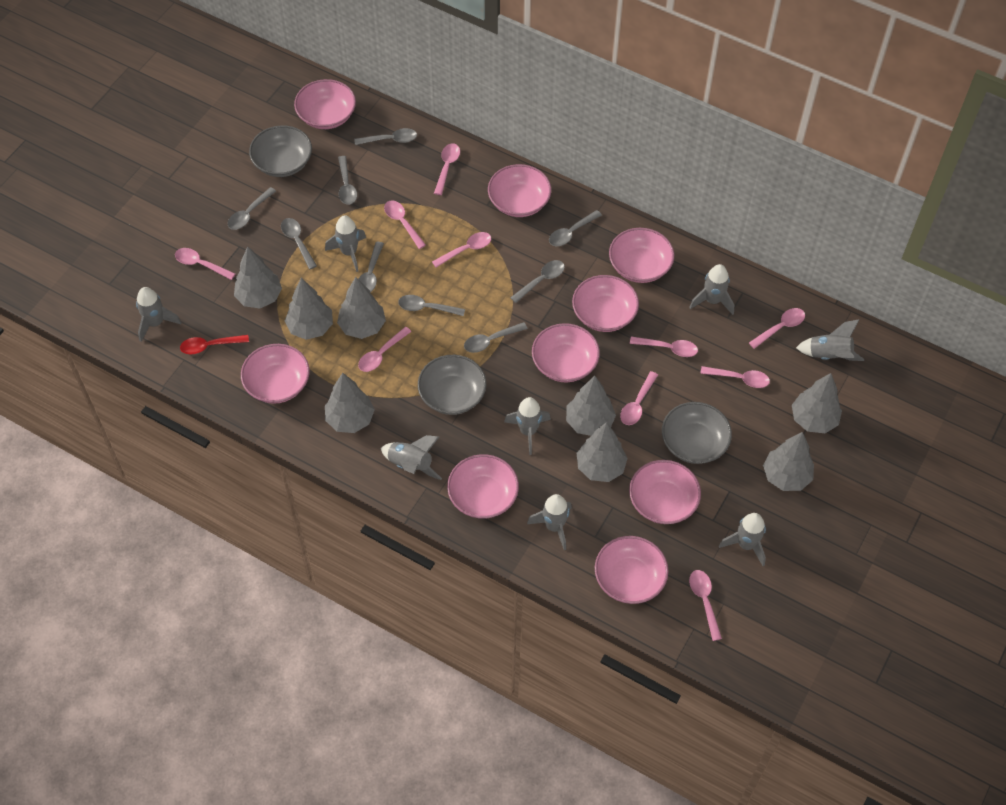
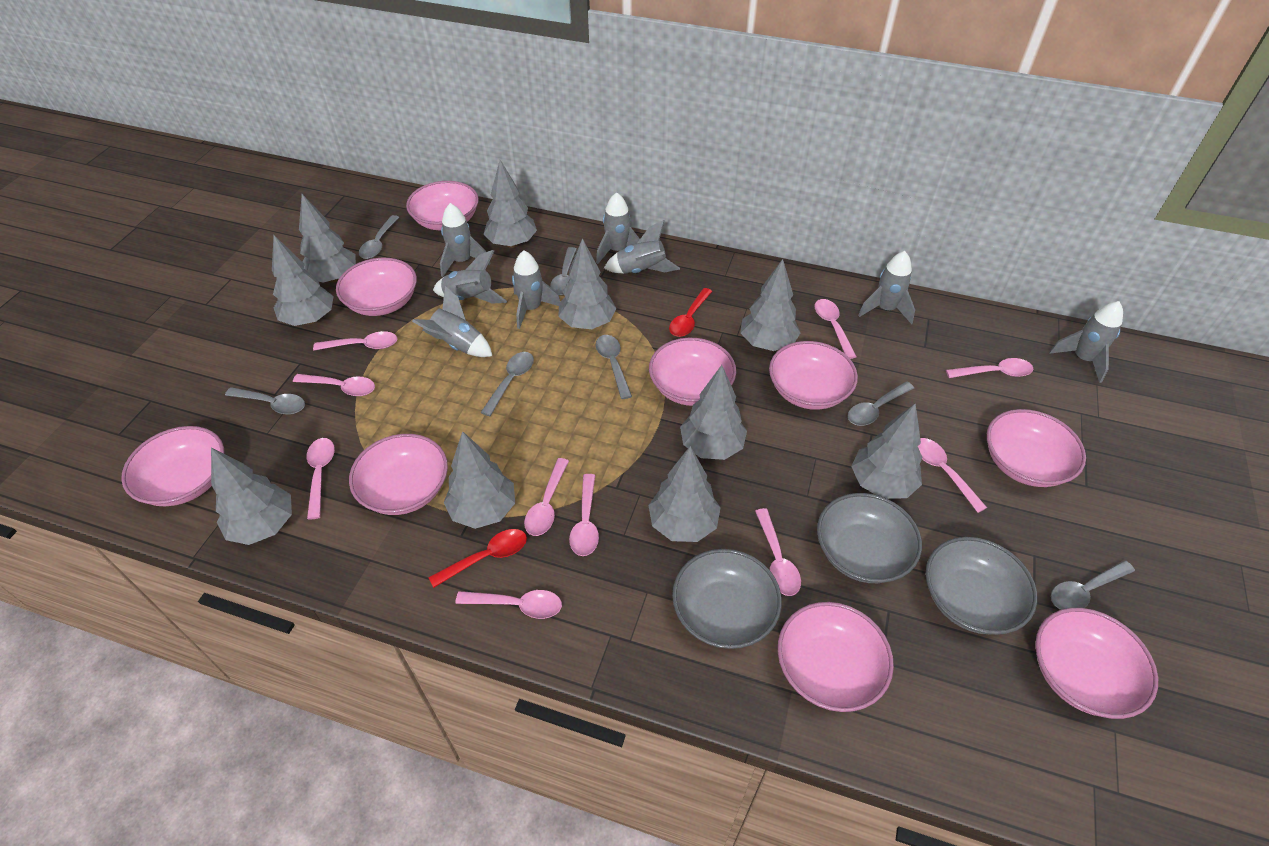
grey spoon: 9 -> 7
grey tree: 8 -> 10
red spoon: 1 -> 2

